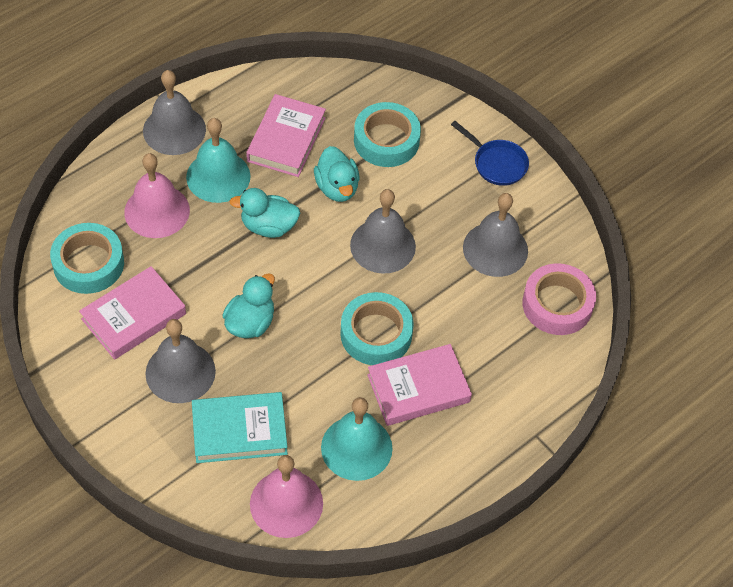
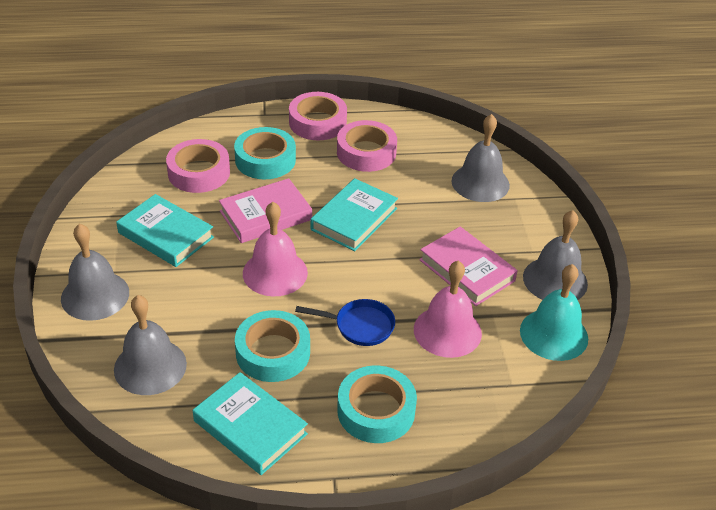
pink book: 3 -> 2
pink tape: 1 -> 3
turquoise bell: 2 -> 1
turquoise book: 1 -> 3
turquoise duck: 3 -> 0

